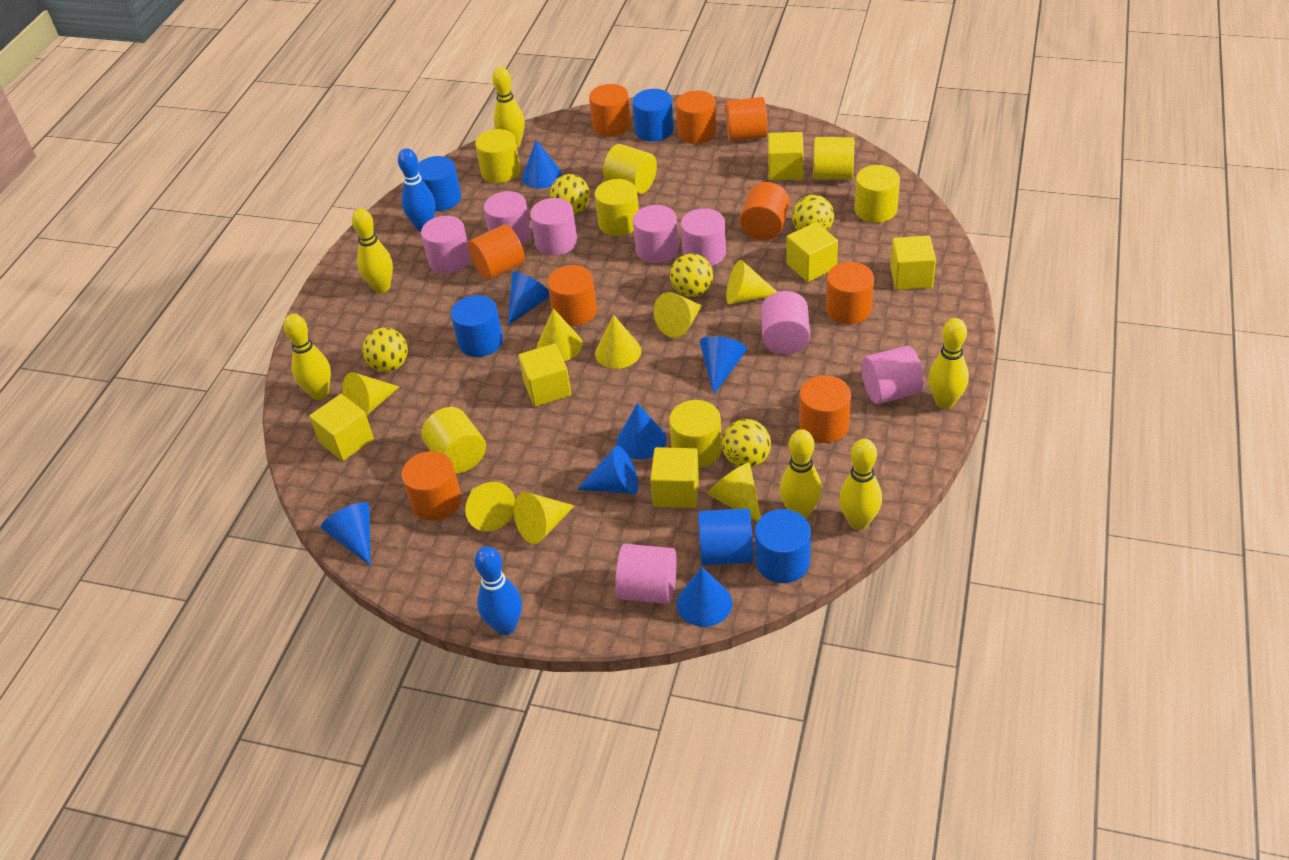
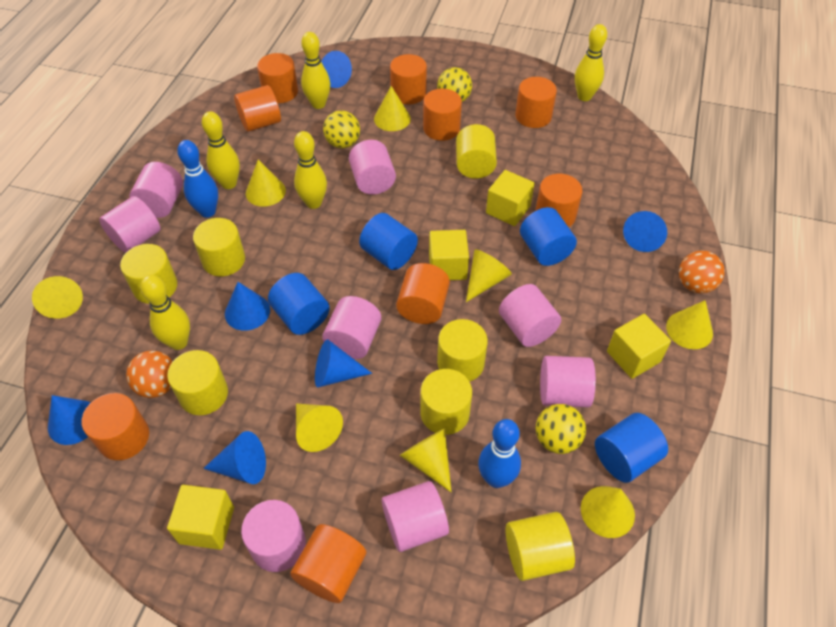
blue cone: 7 -> 6
blue cylinder: 5 -> 4
orange ball: 0 -> 2
yellow ball: 5 -> 3
yellow bowling pin: 6 -> 5
yellow cube: 6 -> 4

